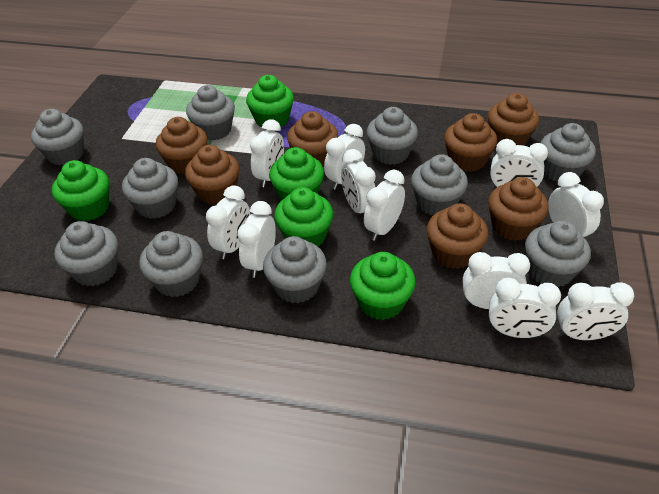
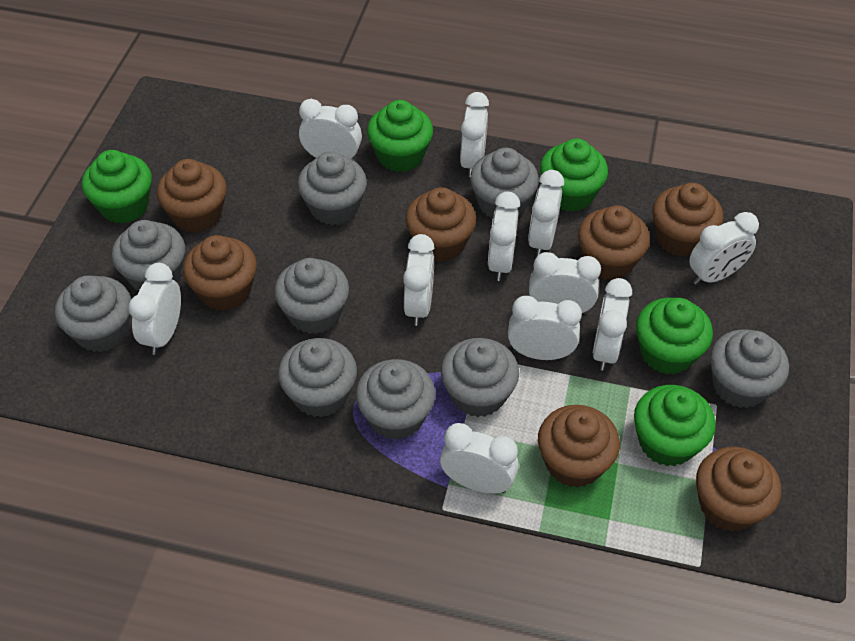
grey cupcake: 10 -> 9

